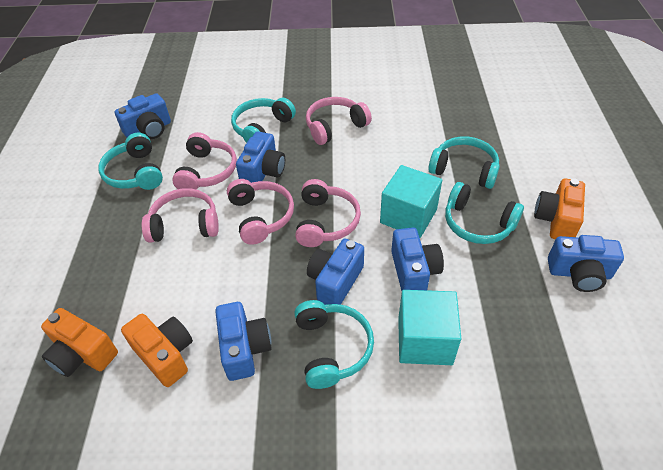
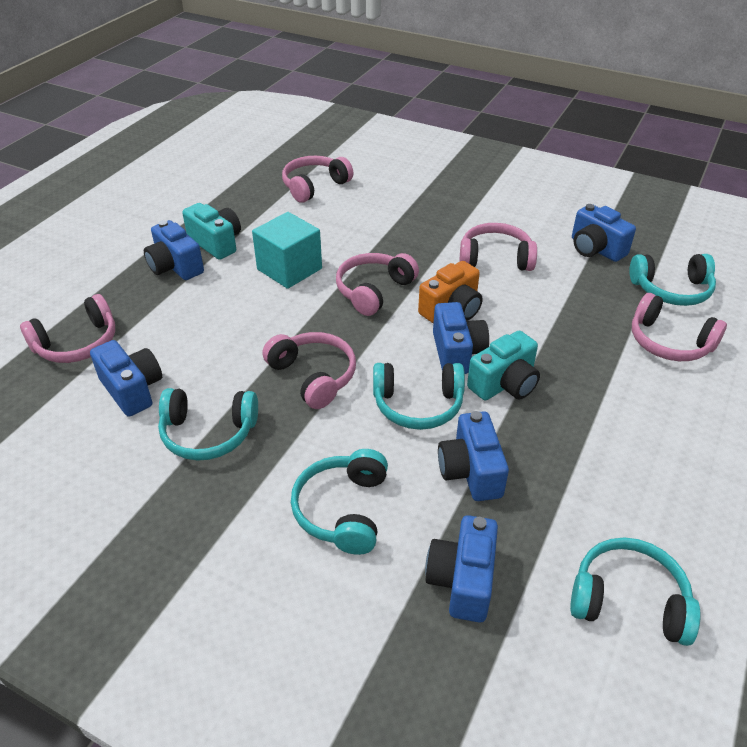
orange camera: 3 -> 1
pink headphones: 5 -> 6
turquoise camera: 0 -> 2
turquoise cube: 2 -> 1

